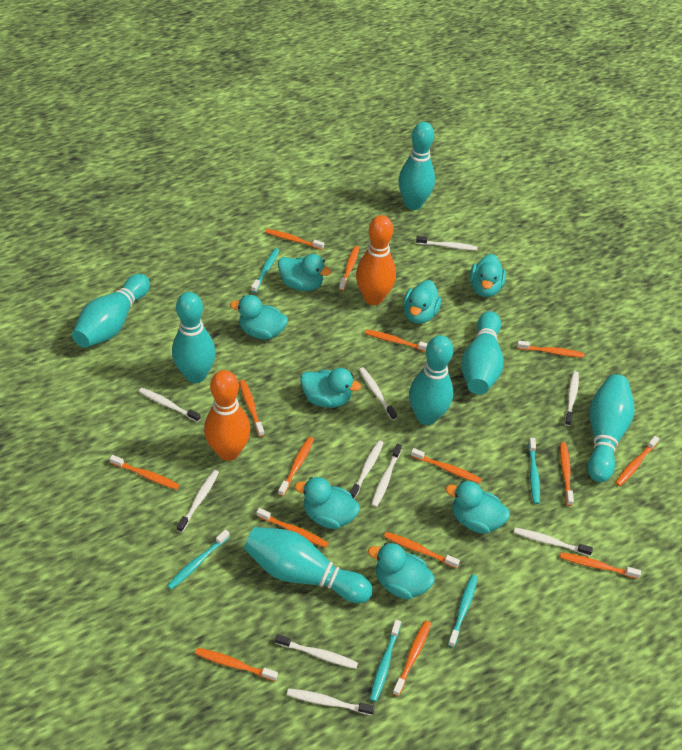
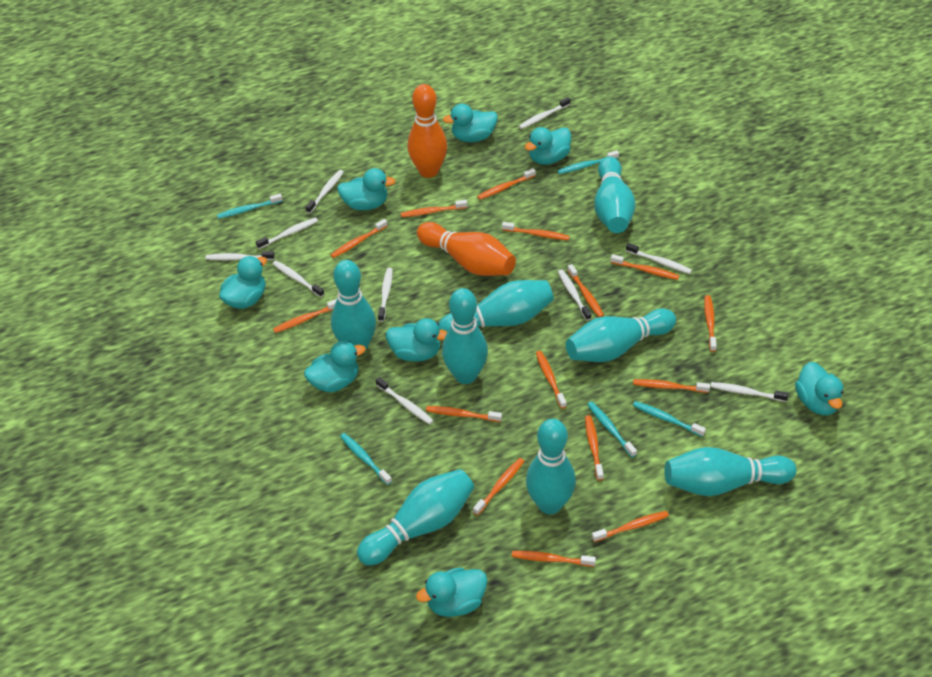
turquoise bowling pin: 7 -> 8

